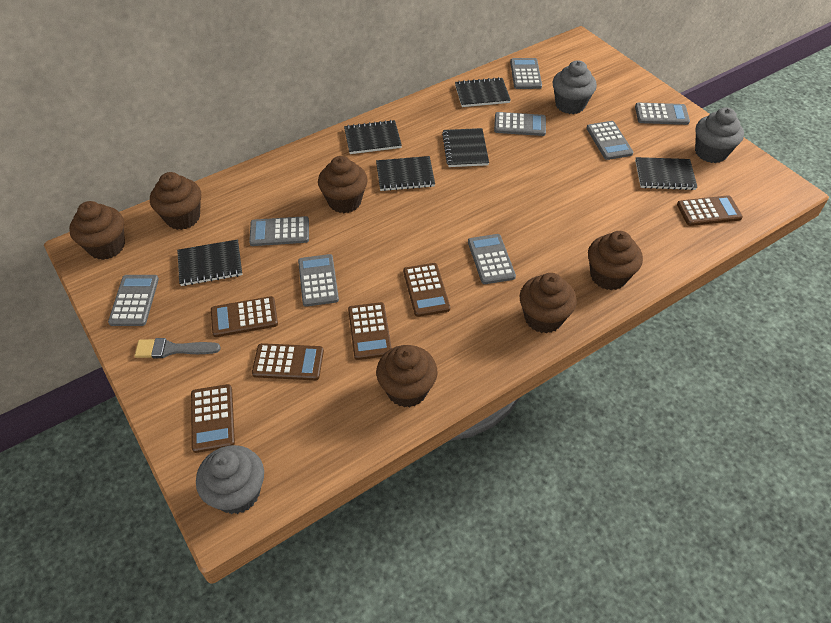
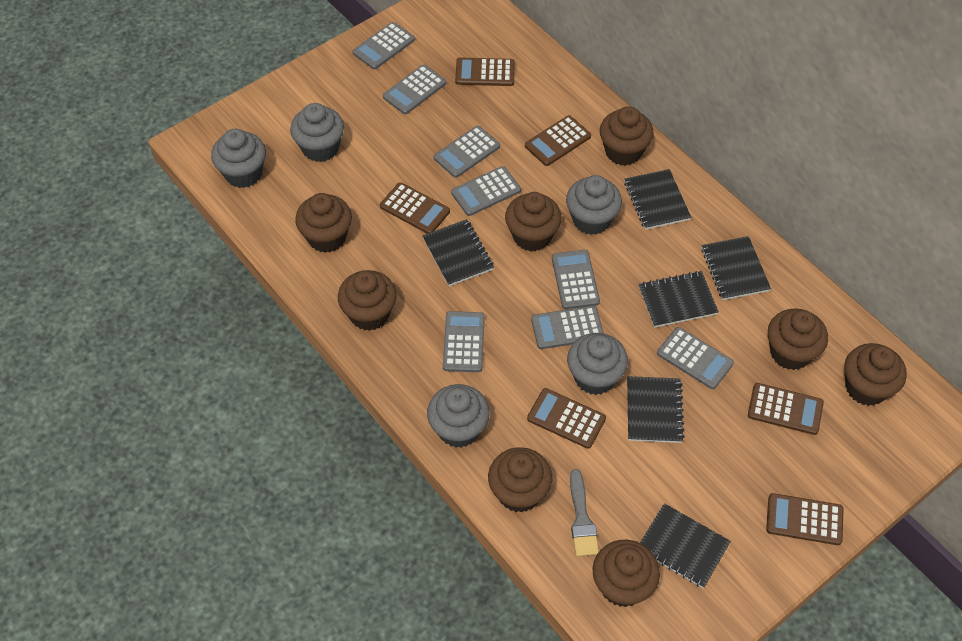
brown cupcake: 6 -> 8
grey cupcake: 3 -> 5

